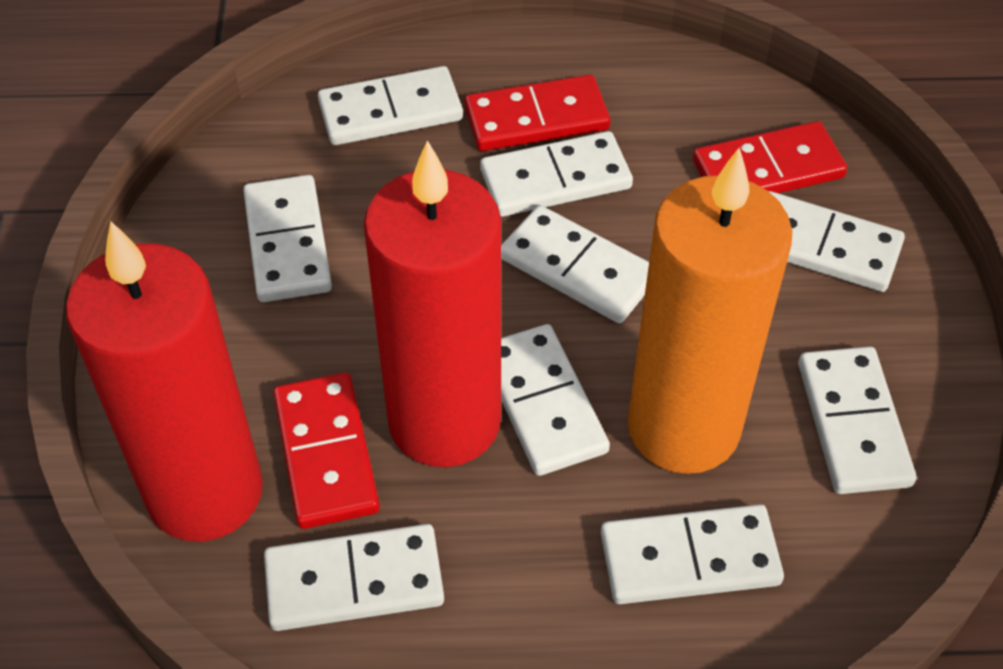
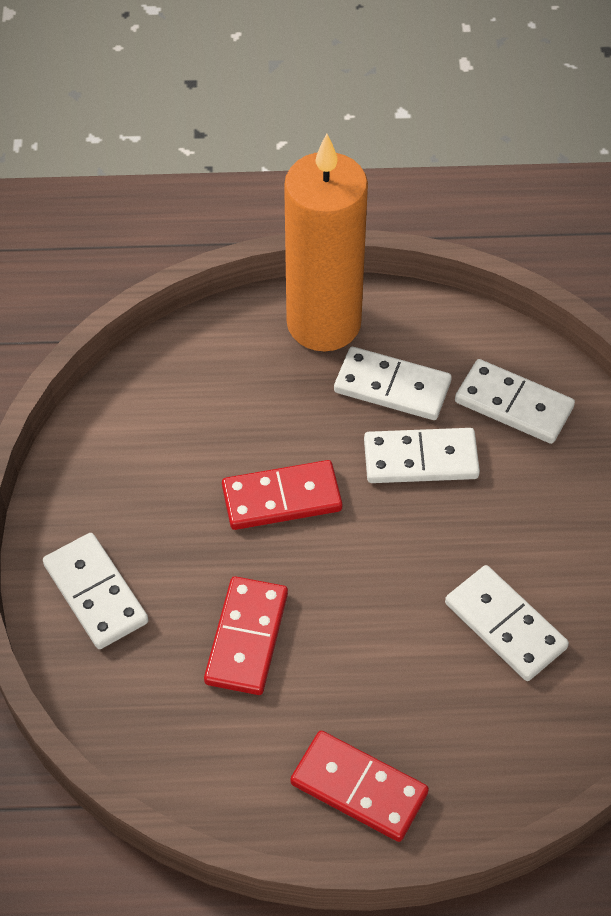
red candle: 2 -> 0
white domino: 9 -> 5

